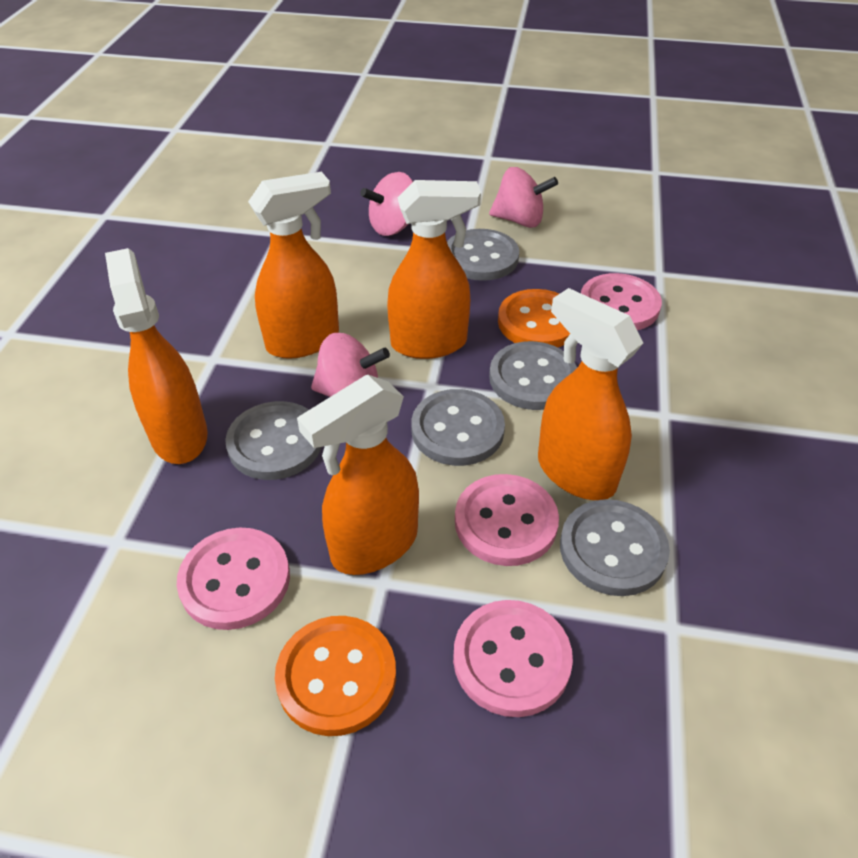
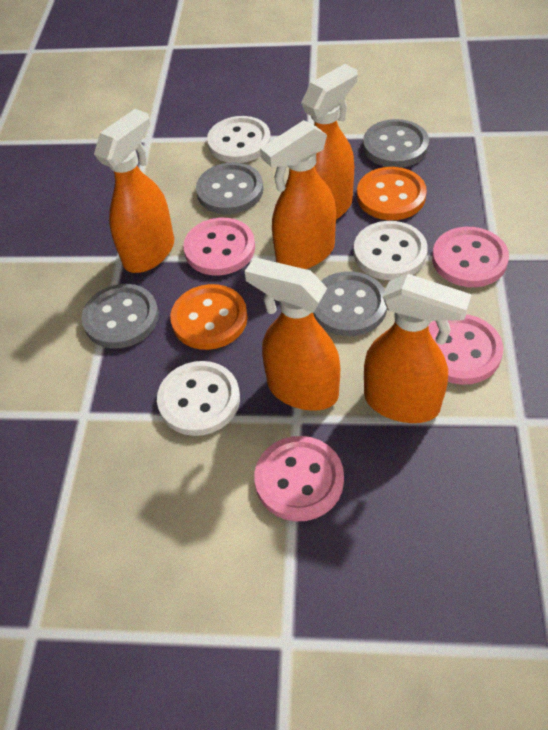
grey button: 5 -> 4
pink spinning top: 3 -> 0
white button: 0 -> 3

